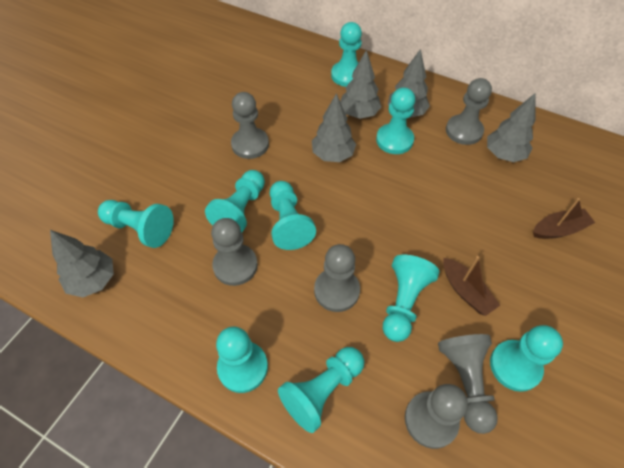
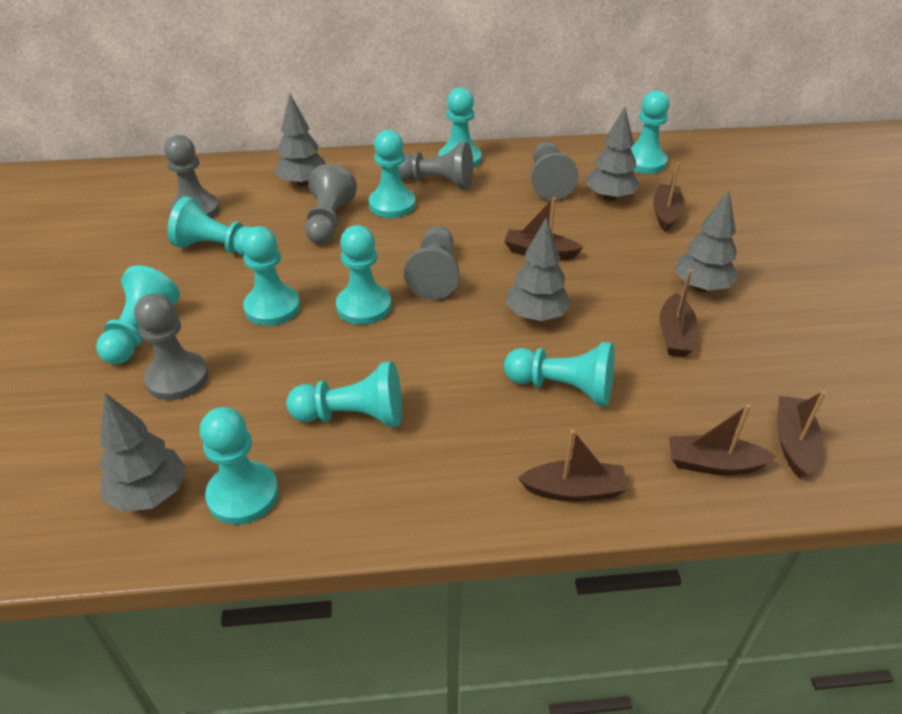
brown boat: 2 -> 6
turquoise pawn: 9 -> 10

